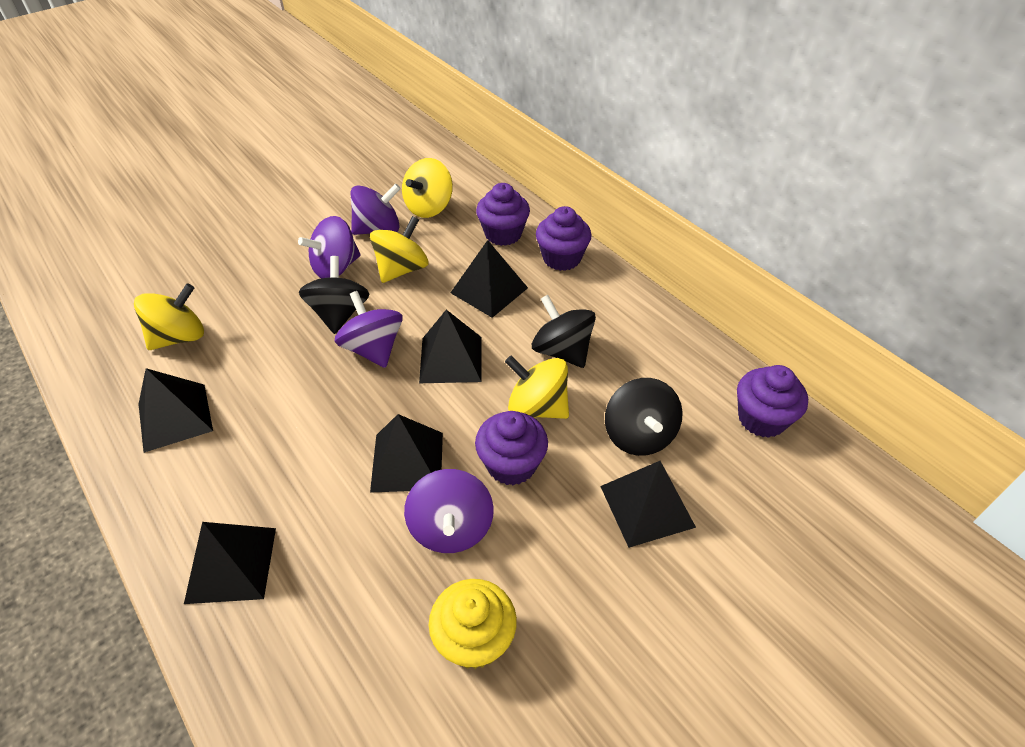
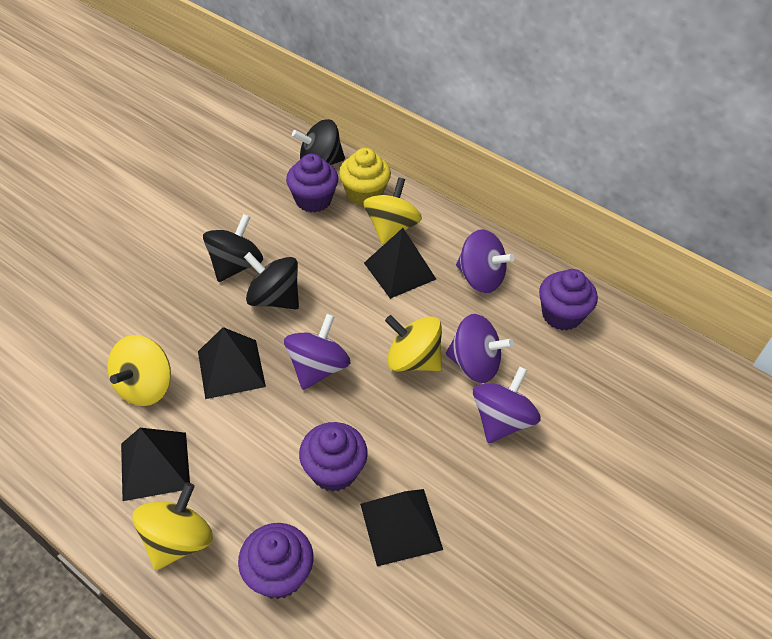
black pyramid: 6 -> 4

